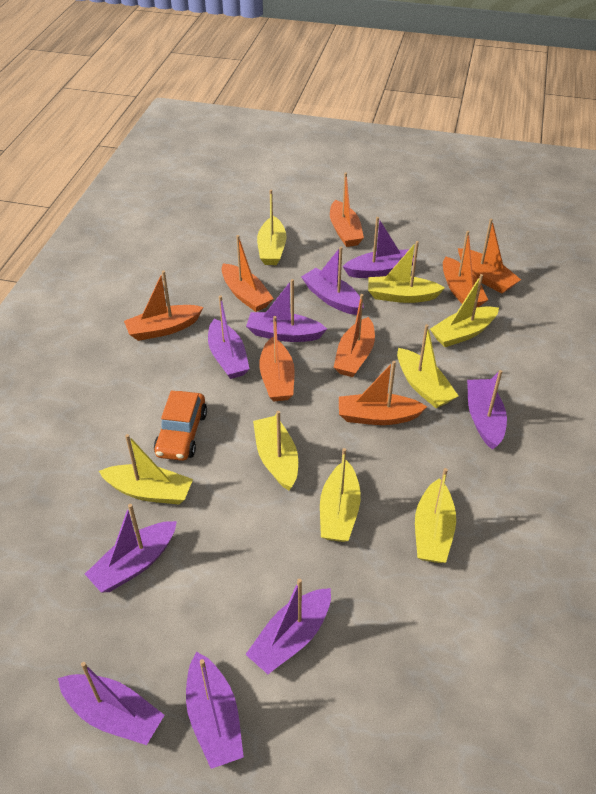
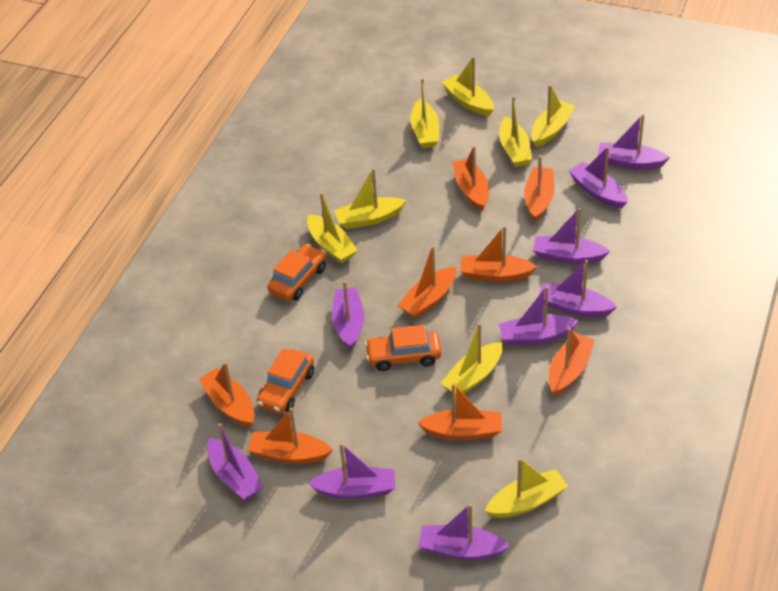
orange car: 1 -> 3

